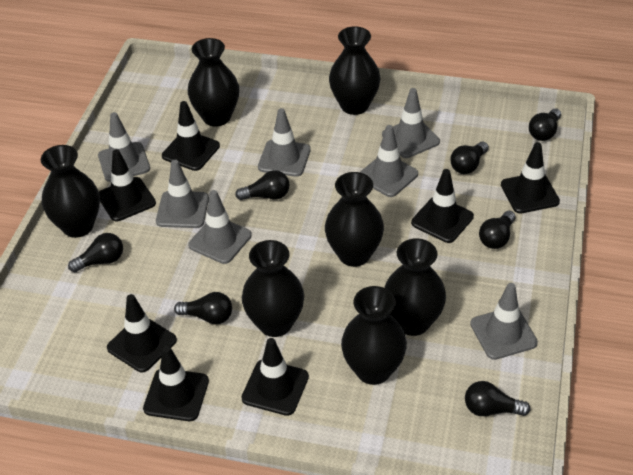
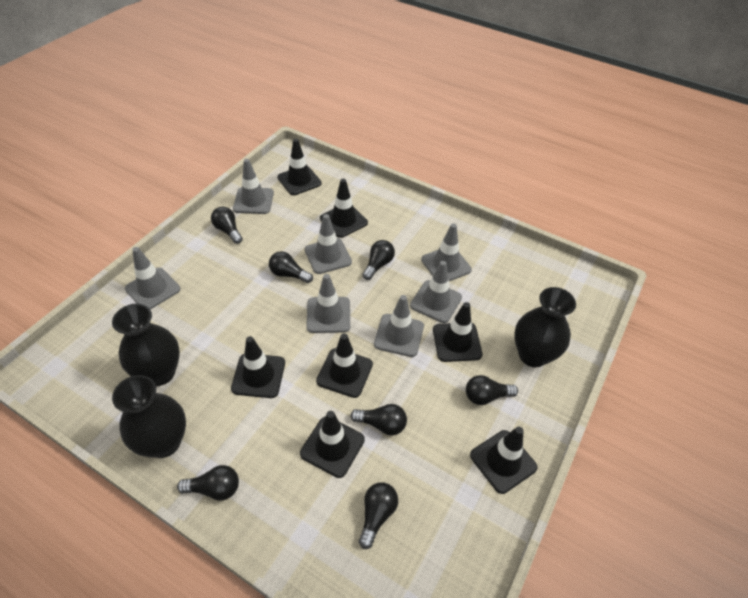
black vase: 7 -> 3

